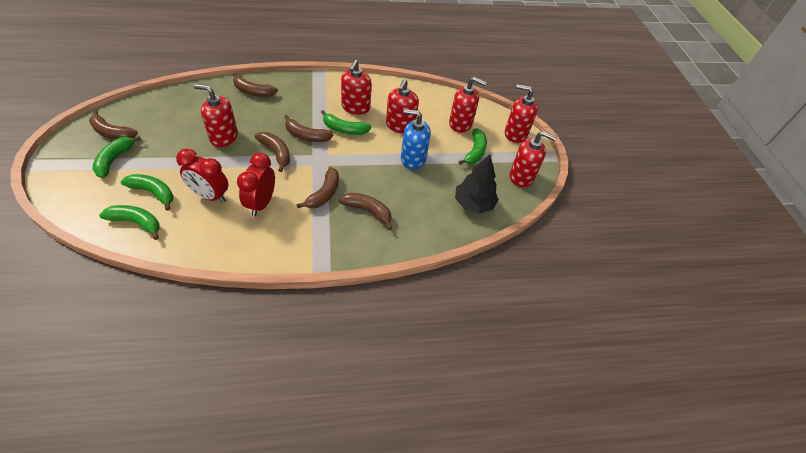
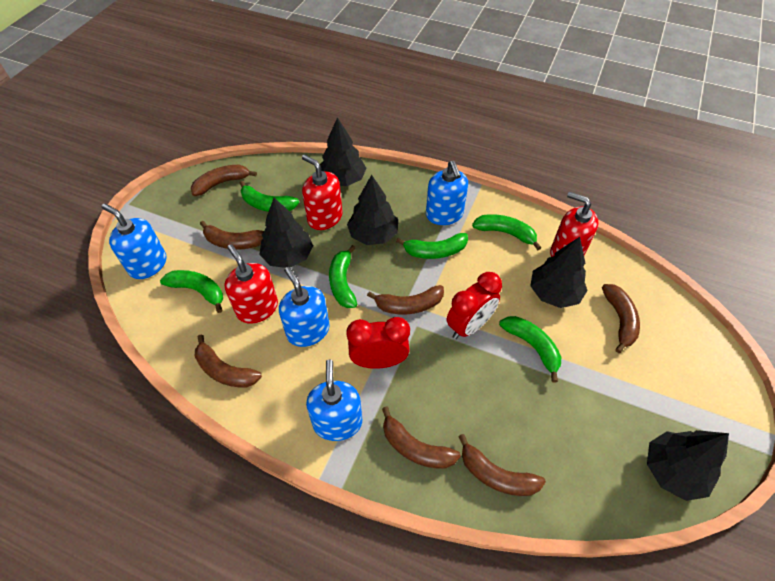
black tree: 1 -> 5
blue soap dispenser: 1 -> 4
brown banana: 6 -> 7
green banana: 5 -> 6
red soap dispenser: 6 -> 3

